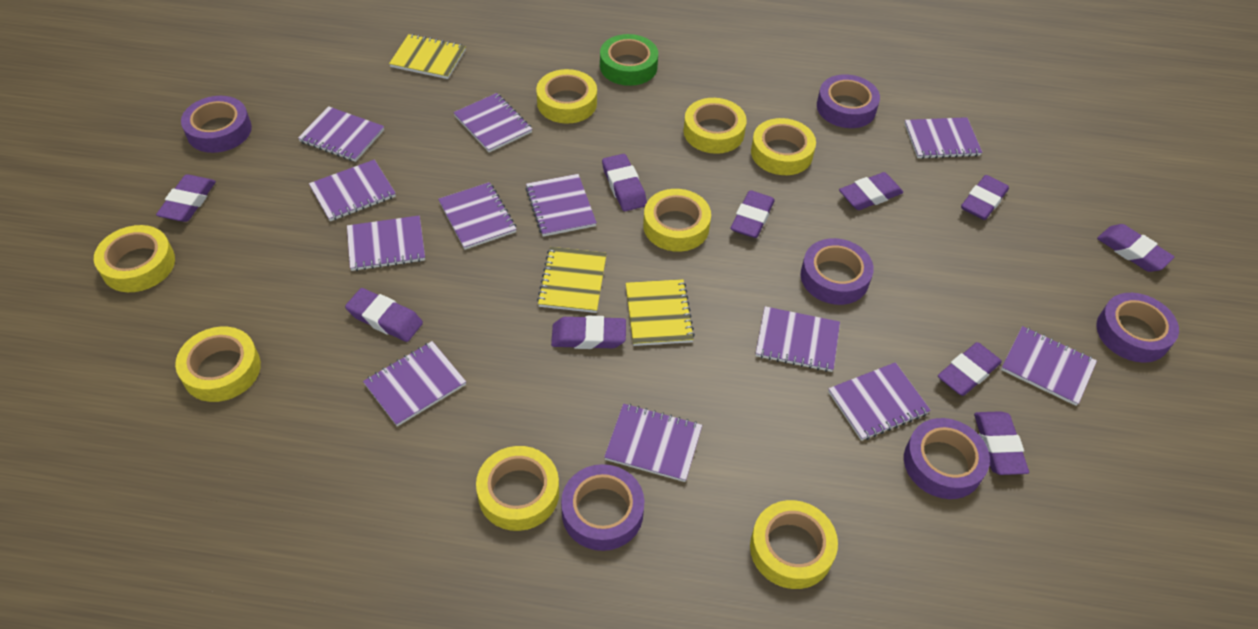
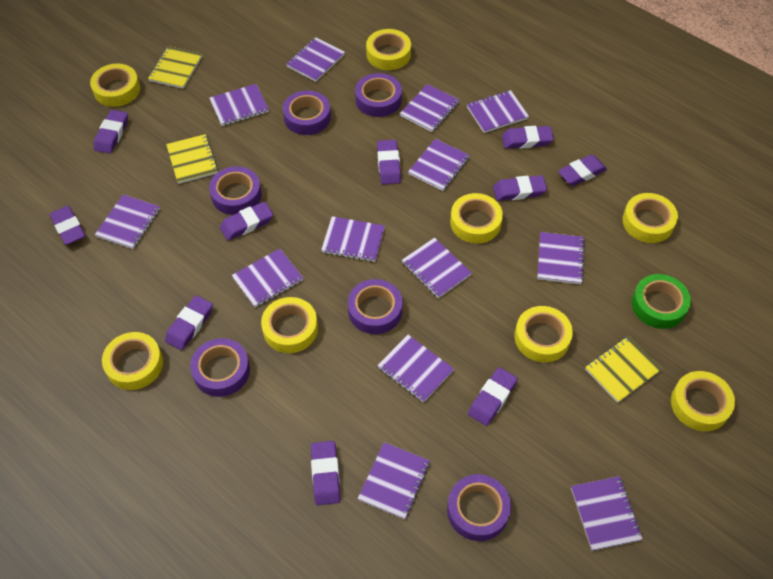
purple notebook: 12 -> 13

